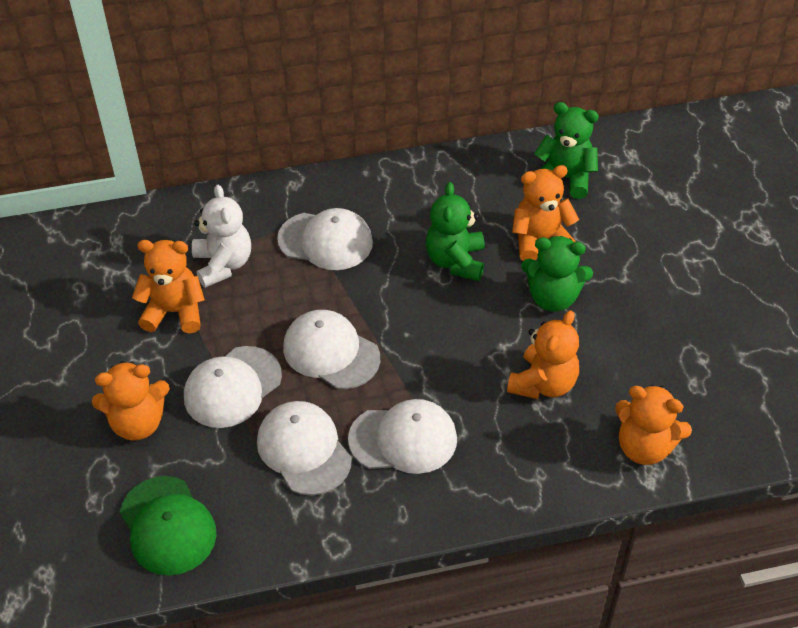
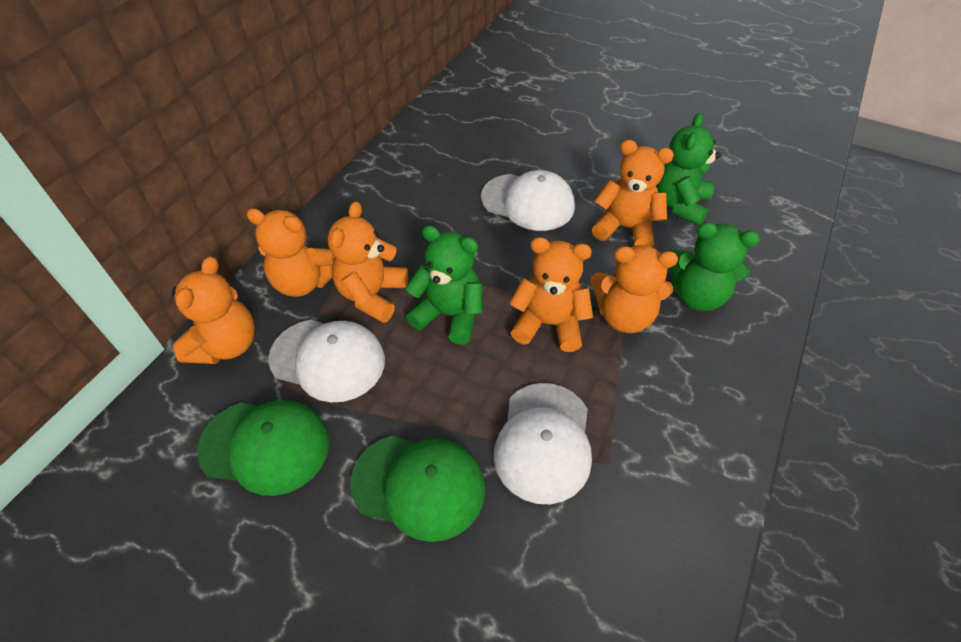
green cap: 1 -> 2
orange teddy bear: 5 -> 6
white cap: 5 -> 3
white teddy bear: 1 -> 0

